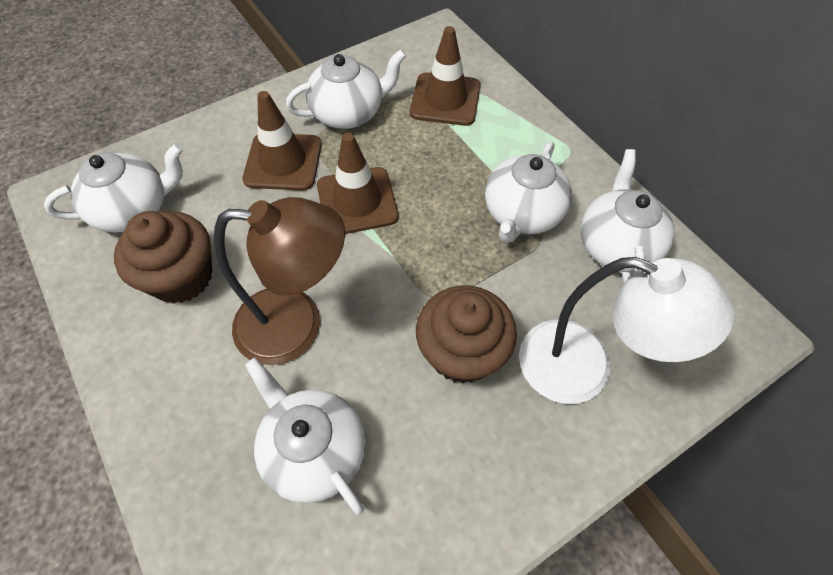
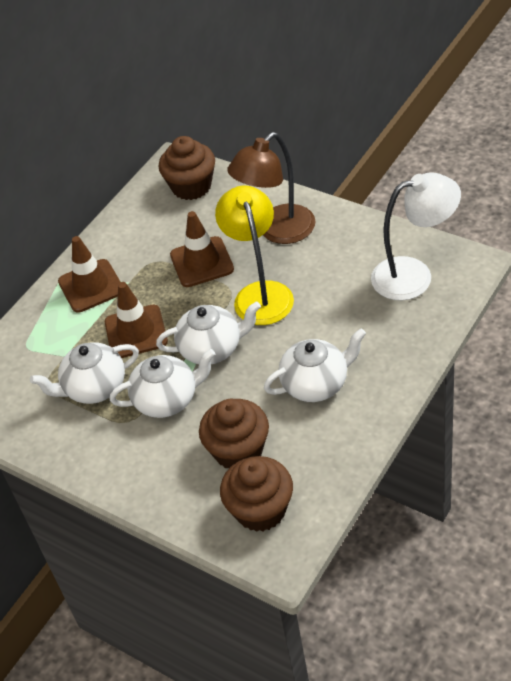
brown cupcake: 2 -> 3
white teapot: 5 -> 4
yellow lamp: 0 -> 1

